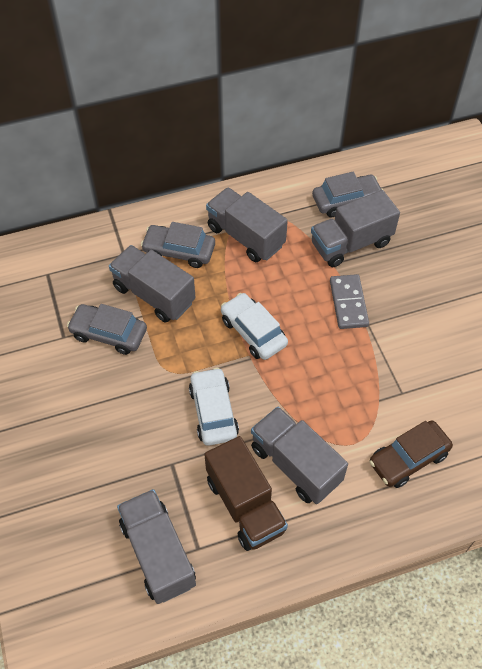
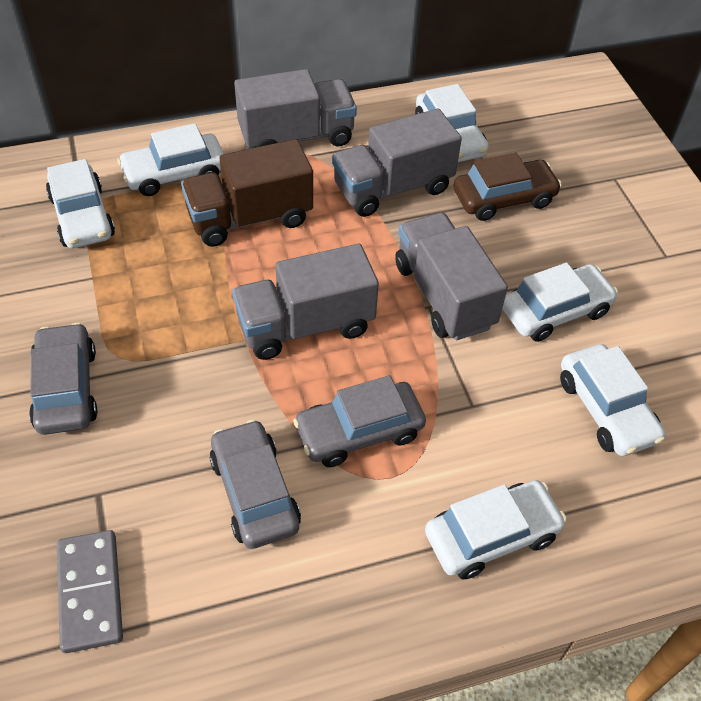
grey truck: 5 -> 4
white car: 2 -> 6

